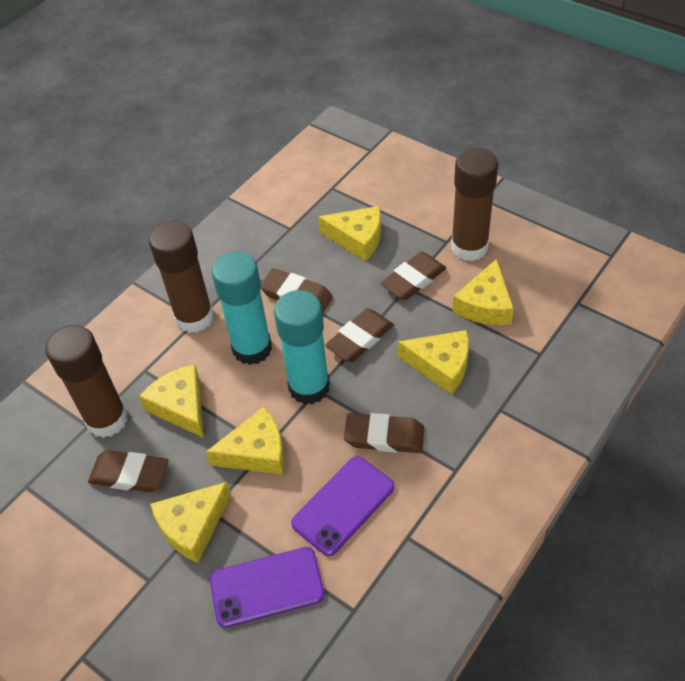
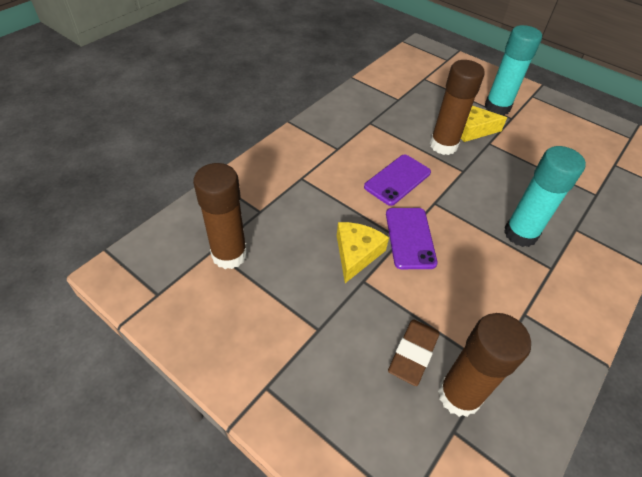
brown eraser: 5 -> 1
yellow cheese: 6 -> 2

